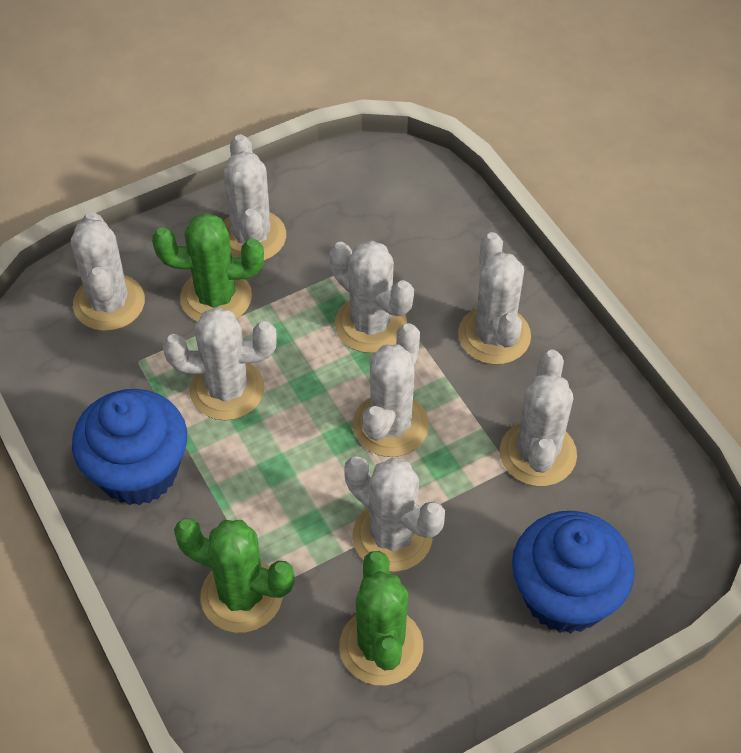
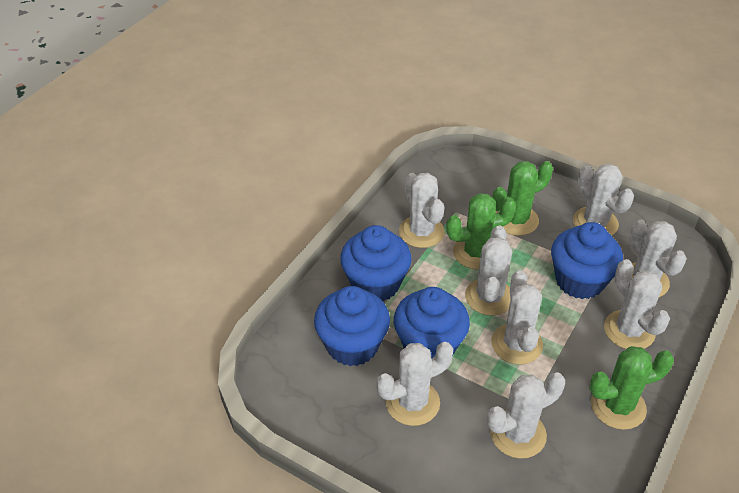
blue cupcake: 2 -> 4

